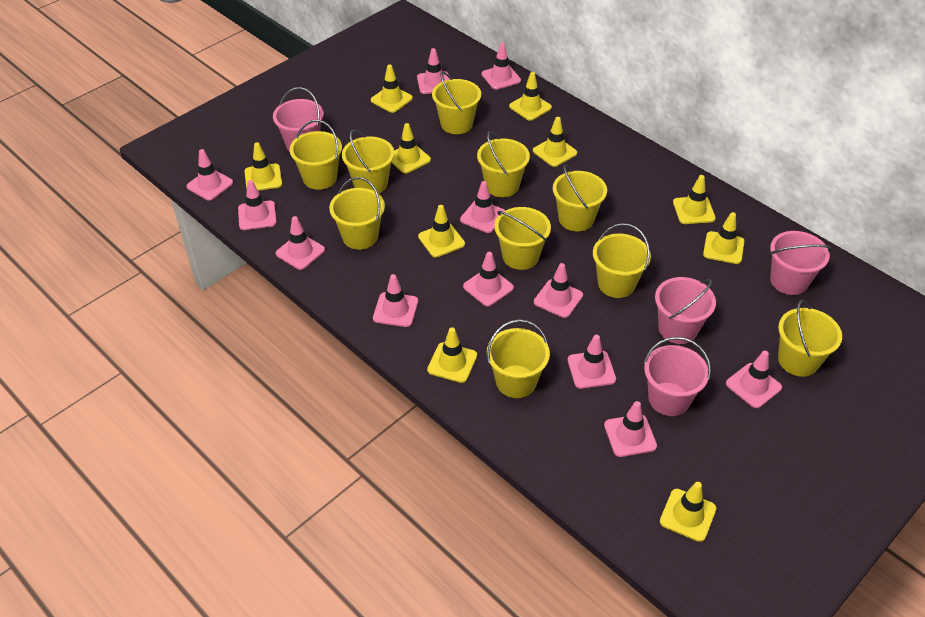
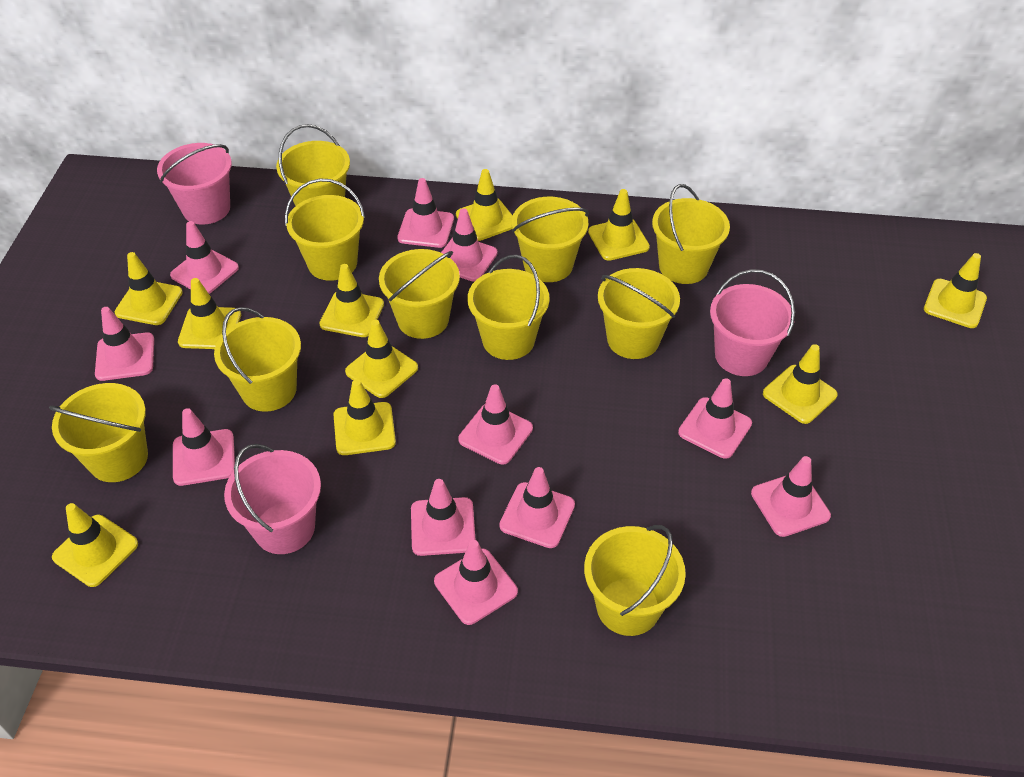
pink bucket: 4 -> 3
pink traffic cone: 12 -> 11

